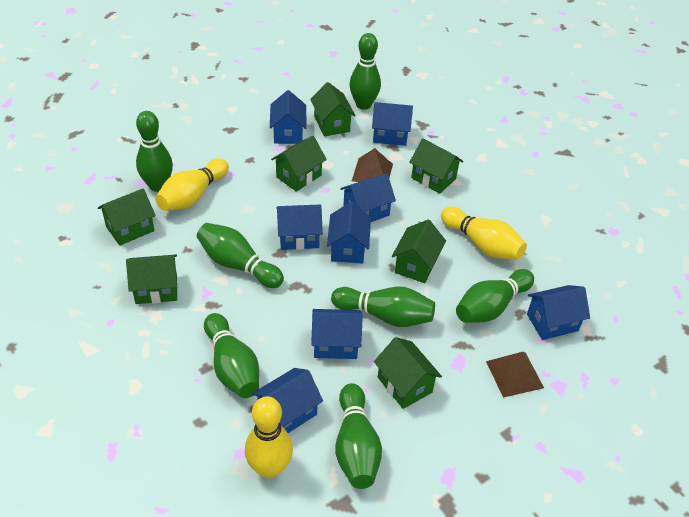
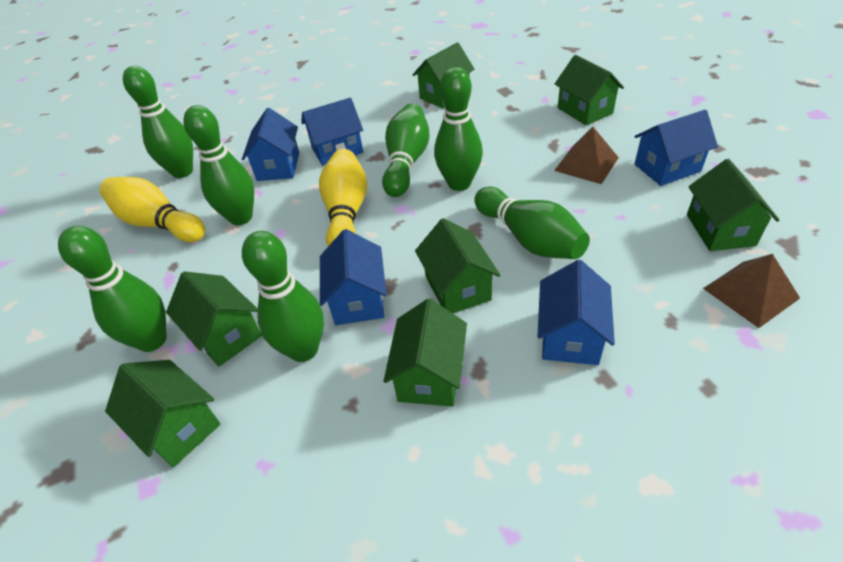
blue house: 8 -> 5
yellow bowling pin: 3 -> 2

